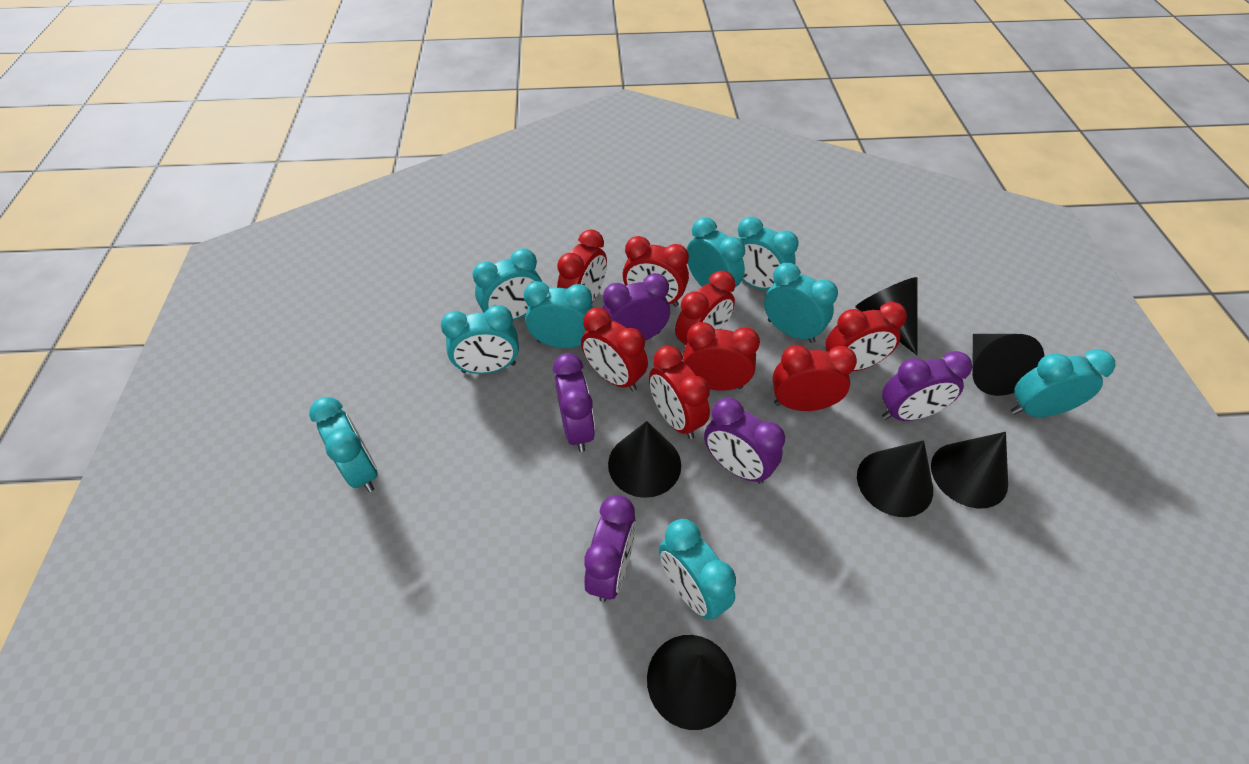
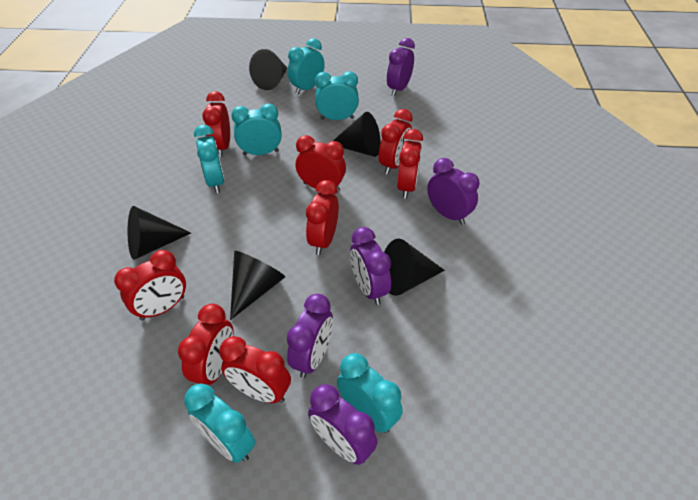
black cone: 6 -> 5
turquoise clock: 9 -> 6

